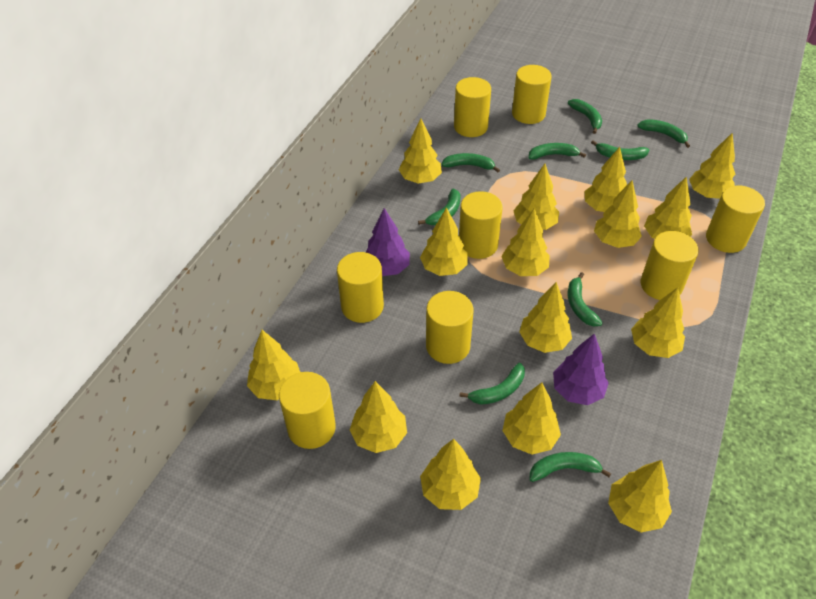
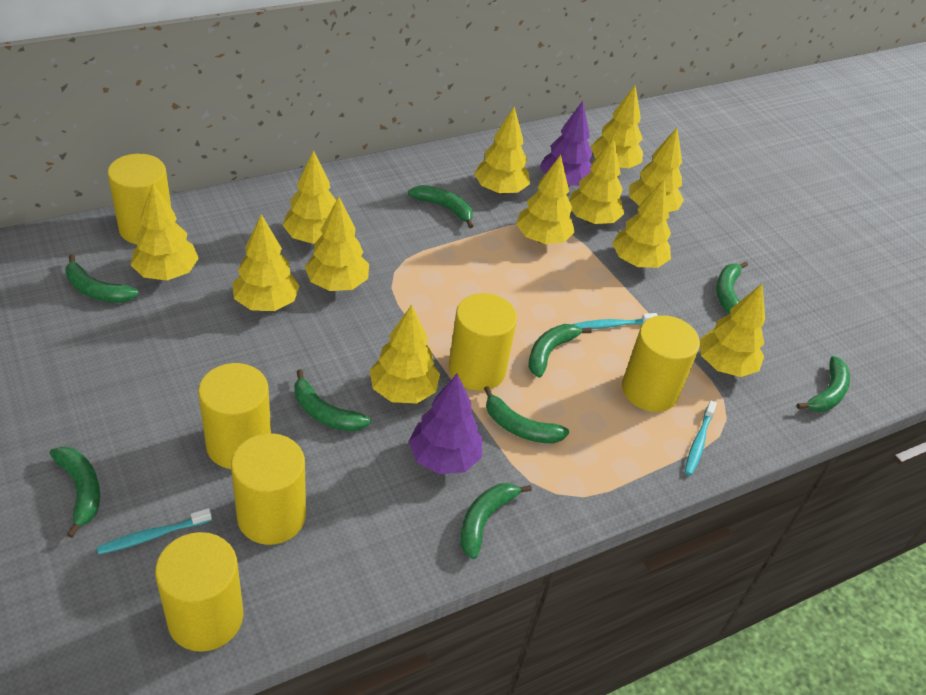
turquoise toothbrush: 0 -> 3
yellow cylinder: 8 -> 6
yellow tree: 15 -> 12

